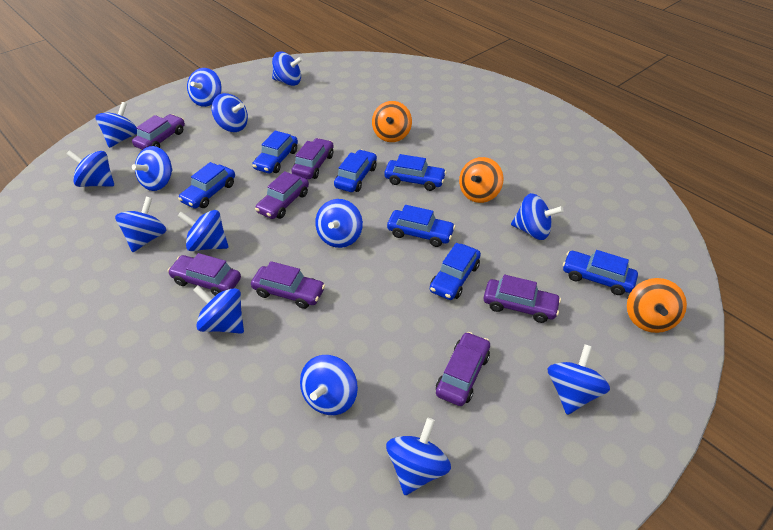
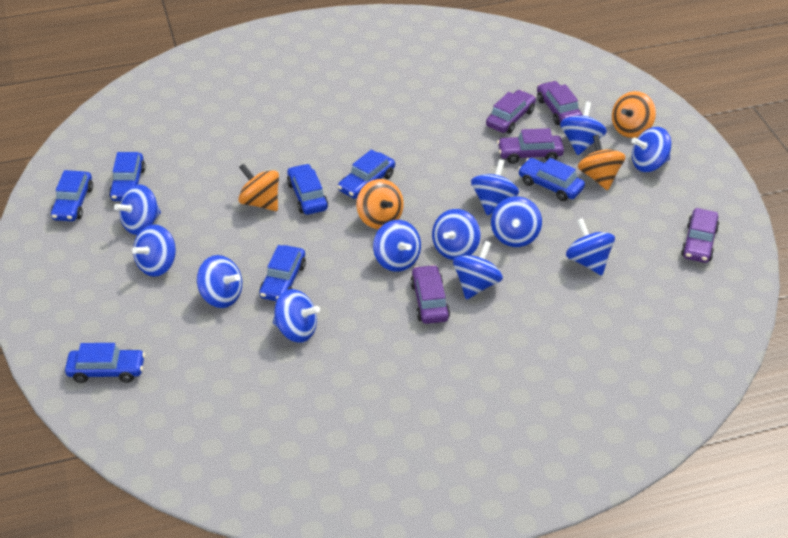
blue spinning top: 14 -> 12
orange spinning top: 3 -> 4
purple car: 7 -> 5

